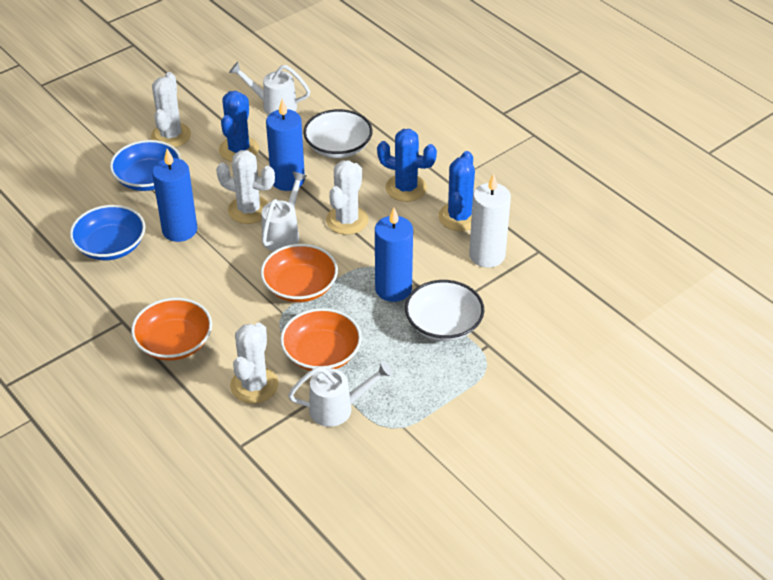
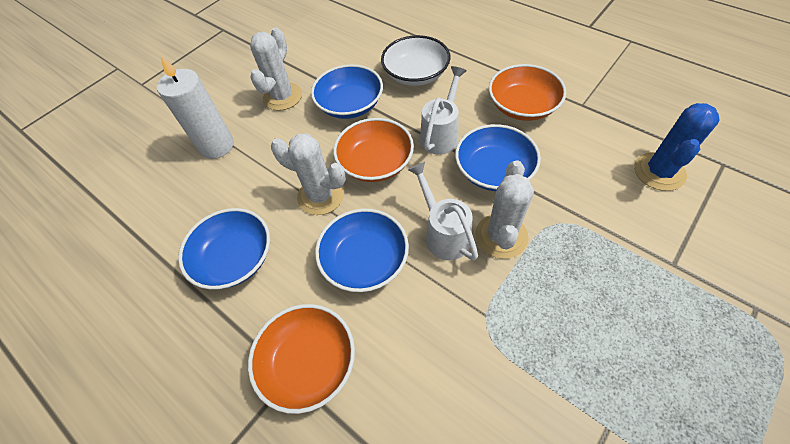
blue bowl: 2 -> 4
blue cactus: 3 -> 1
blue candle: 3 -> 0
white bowl: 2 -> 1
white cactus: 4 -> 3
white watering can: 3 -> 2

